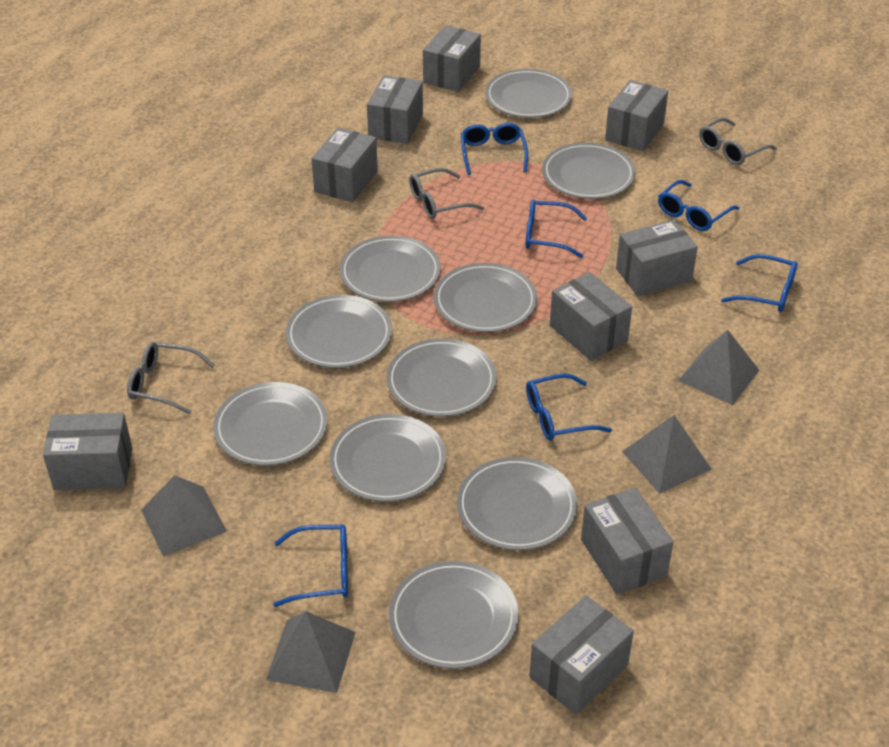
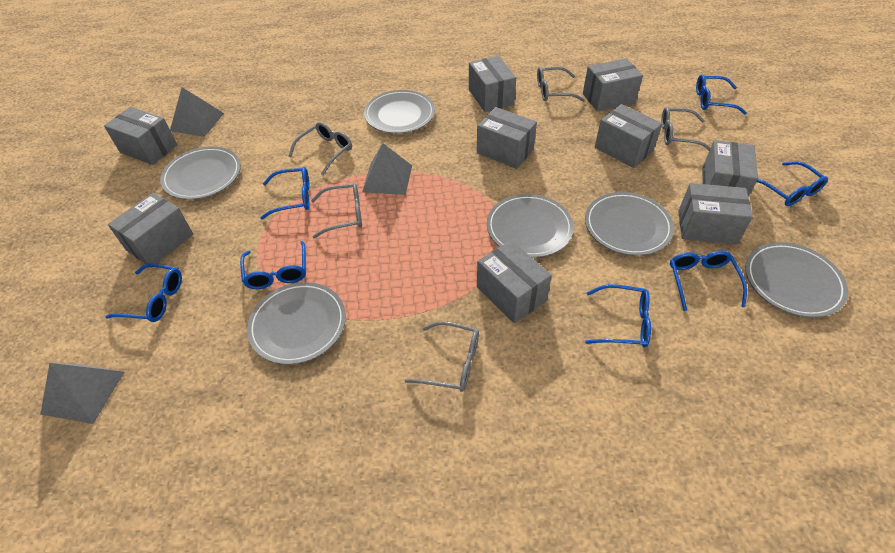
blue glasses: 6 -> 7
grey glasses: 3 -> 5
grey plate: 10 -> 6
grey pyramid: 4 -> 3

